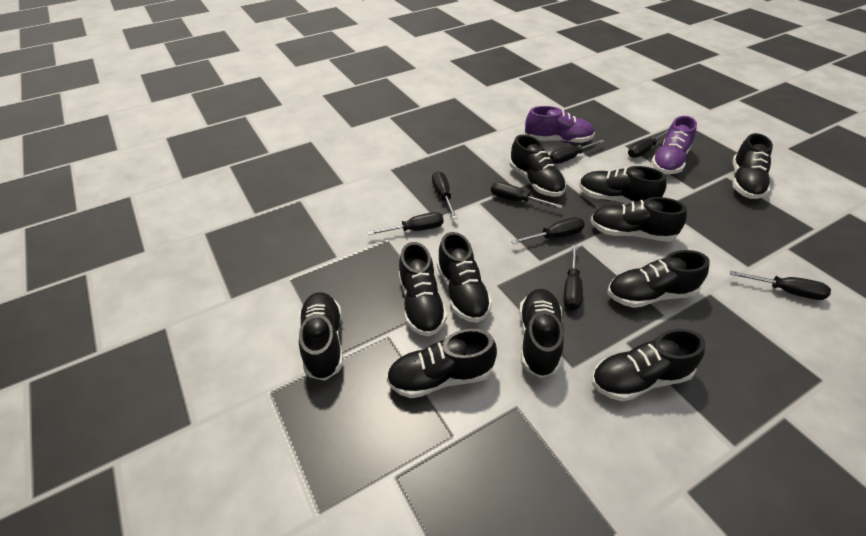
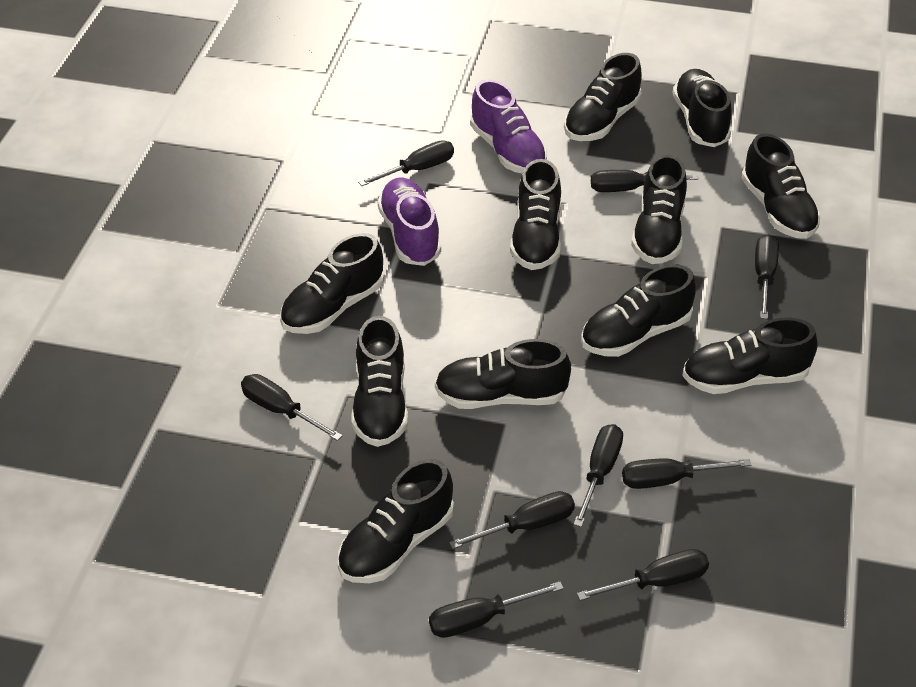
black screwdriver: 8 -> 9

